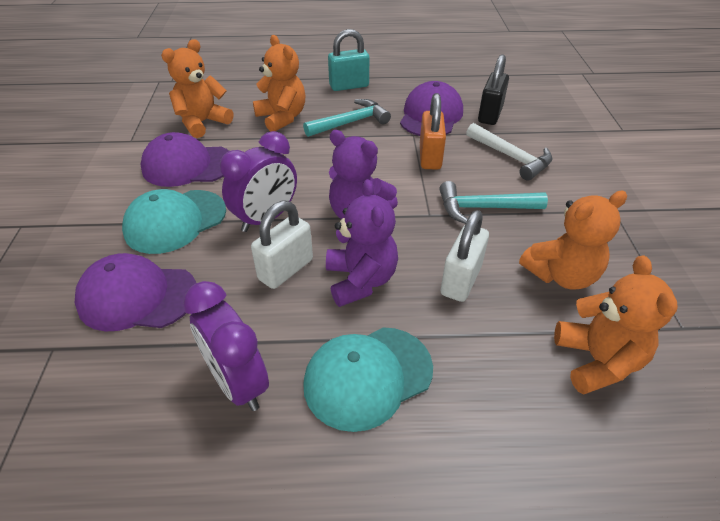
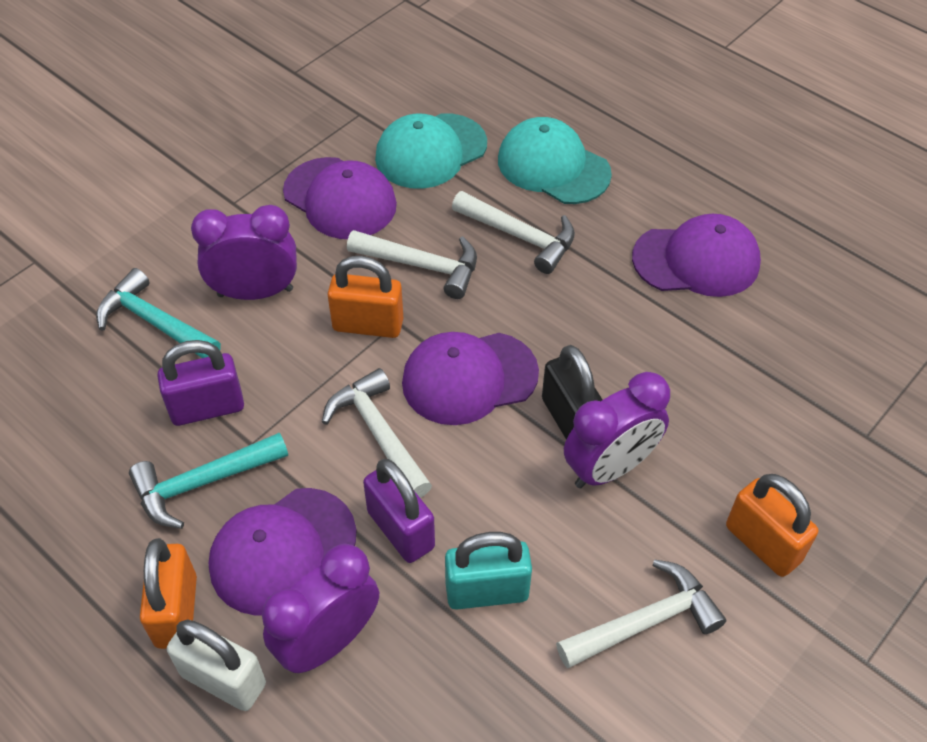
orange padlock: 1 -> 3
orange teddy bear: 4 -> 0
purple cap: 3 -> 4
purple clock: 2 -> 3
purple padlock: 0 -> 2
purple teddy bear: 2 -> 0
white hammer: 1 -> 4
white padlock: 2 -> 1

